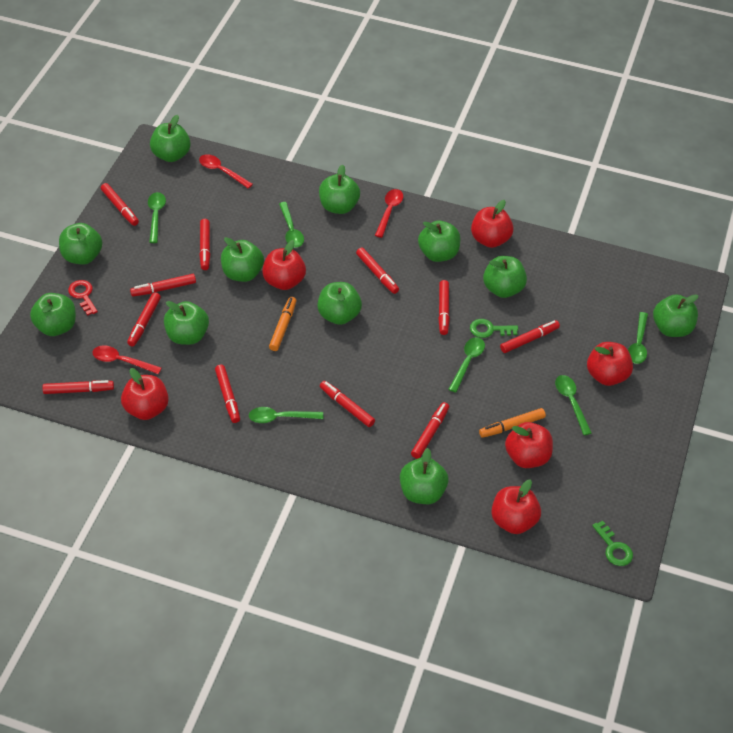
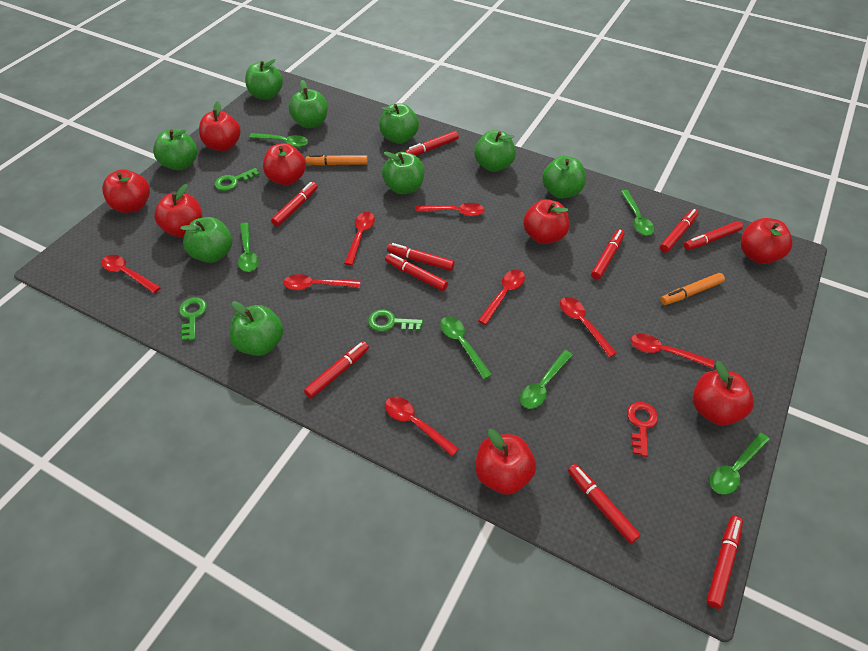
green apple: 11 -> 9
green key: 2 -> 3
red apple: 6 -> 8
red marker: 11 -> 10
red spoon: 3 -> 8

